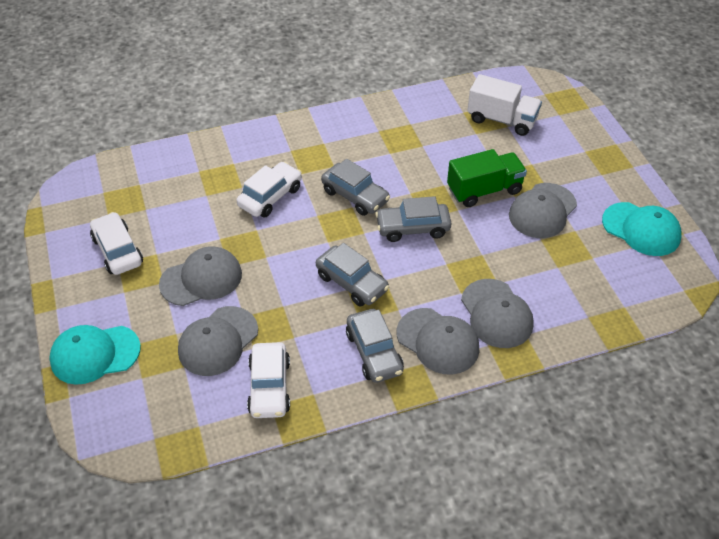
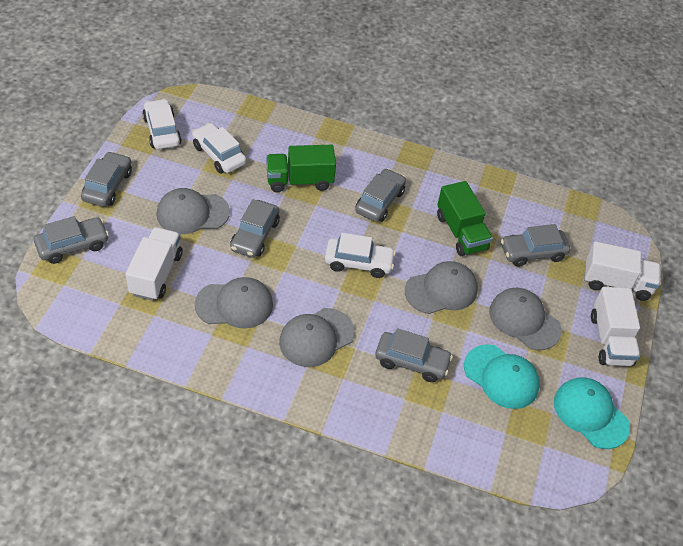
green truck: 1 -> 2
grey car: 4 -> 6
white truck: 1 -> 3

